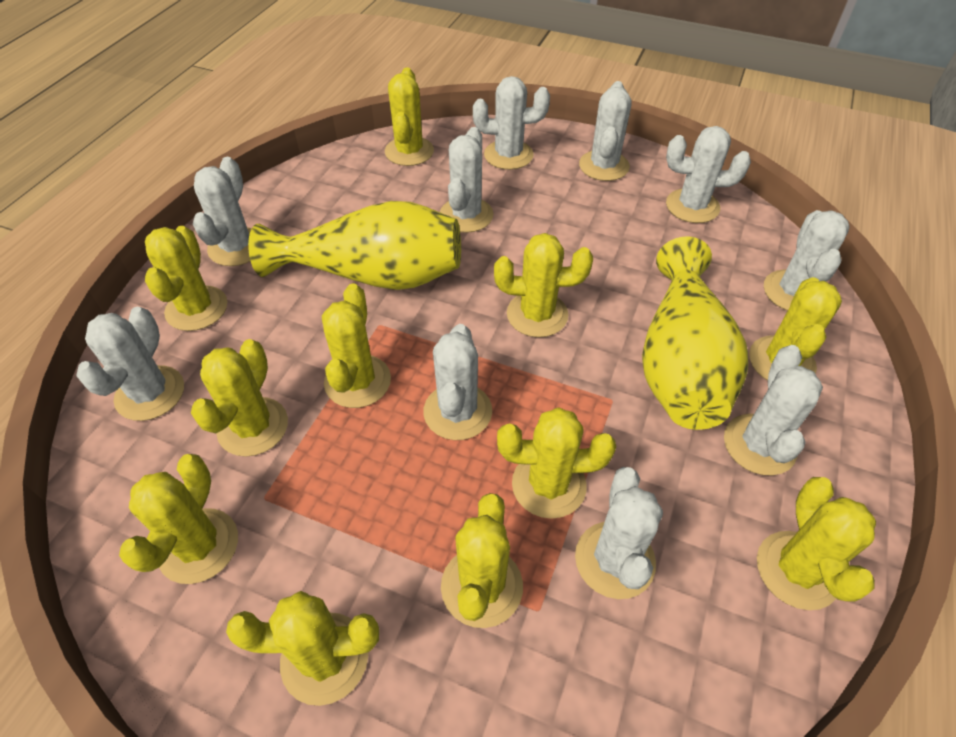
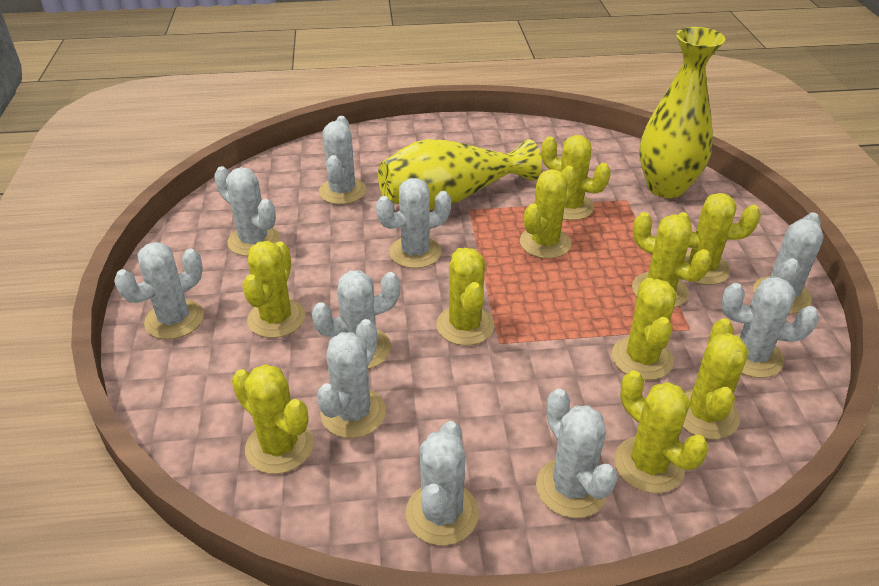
yellow cactus: 11 -> 10

